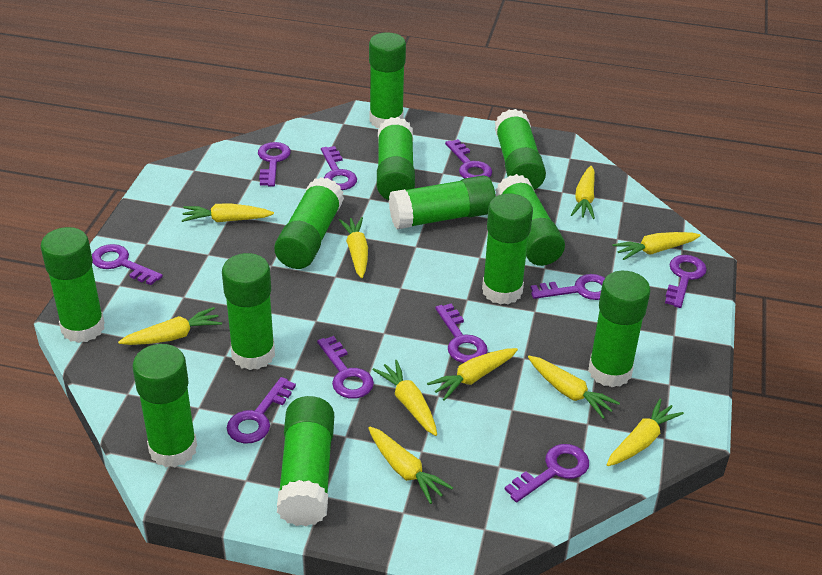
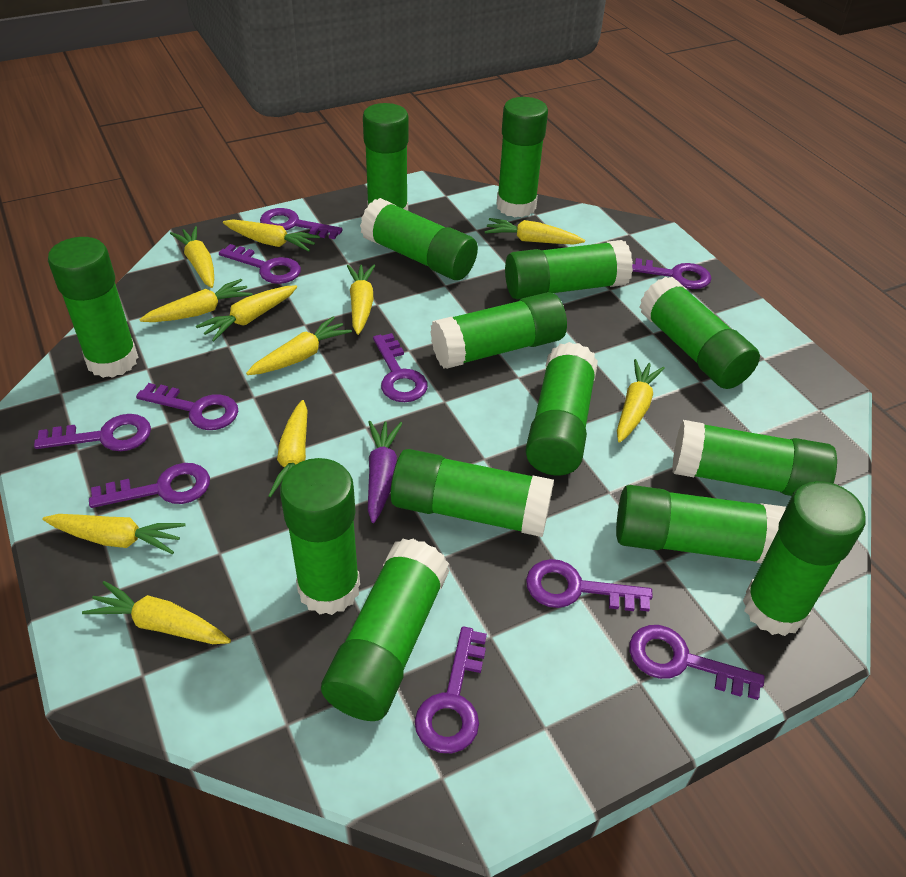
green glue stick: 12 -> 14
purple carrot: 0 -> 1
yellow carrot: 10 -> 11

